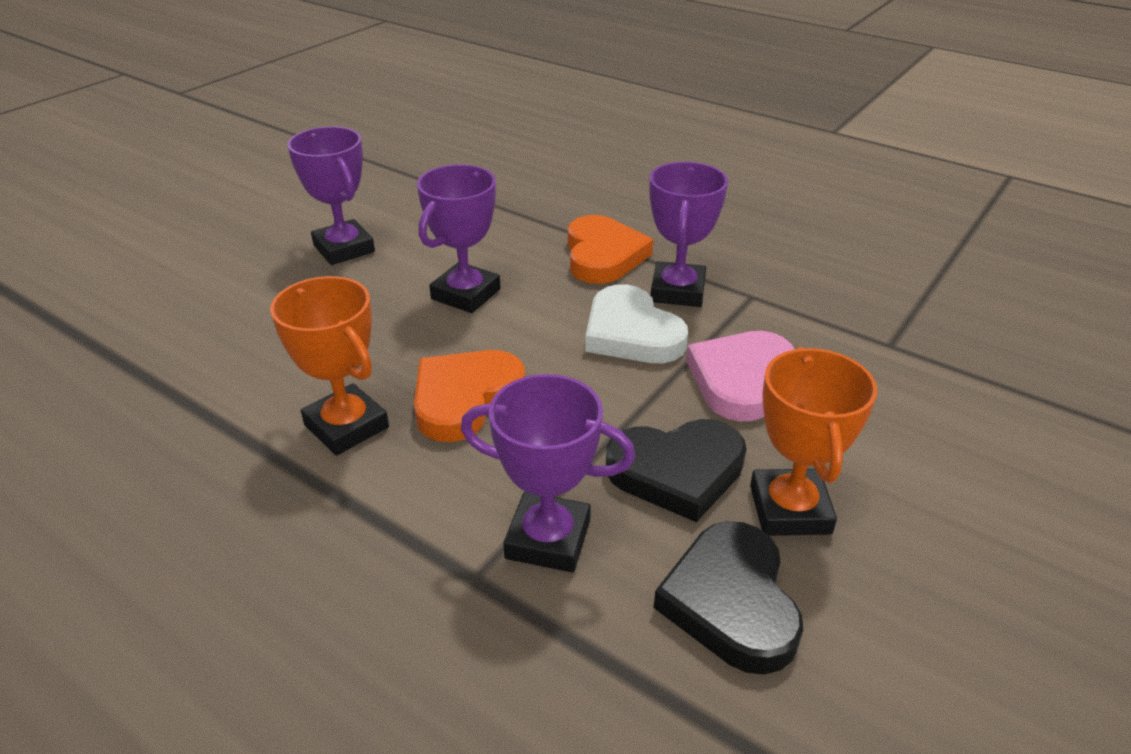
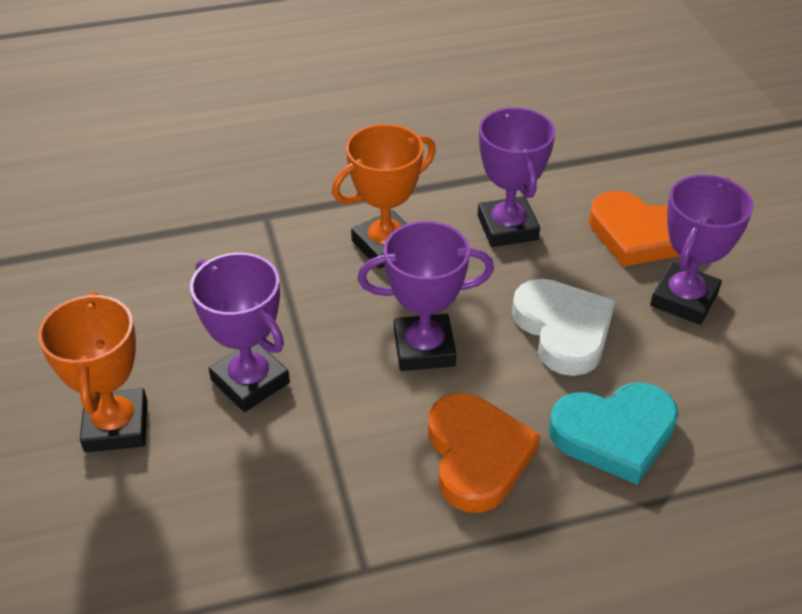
black heart: 2 -> 0
pink heart: 1 -> 0
turquoise heart: 0 -> 1

